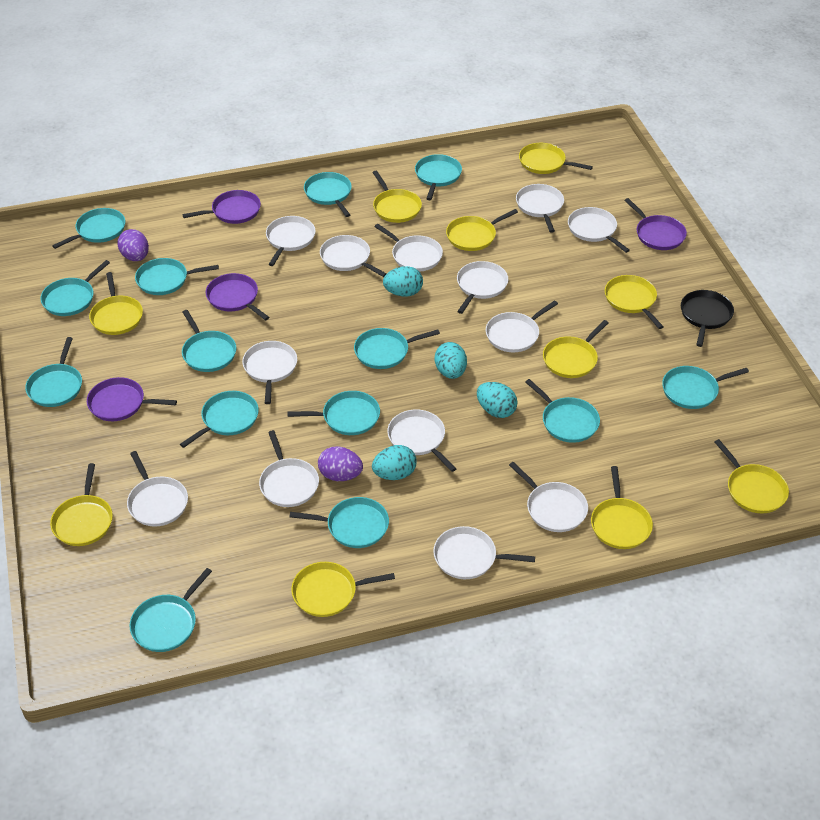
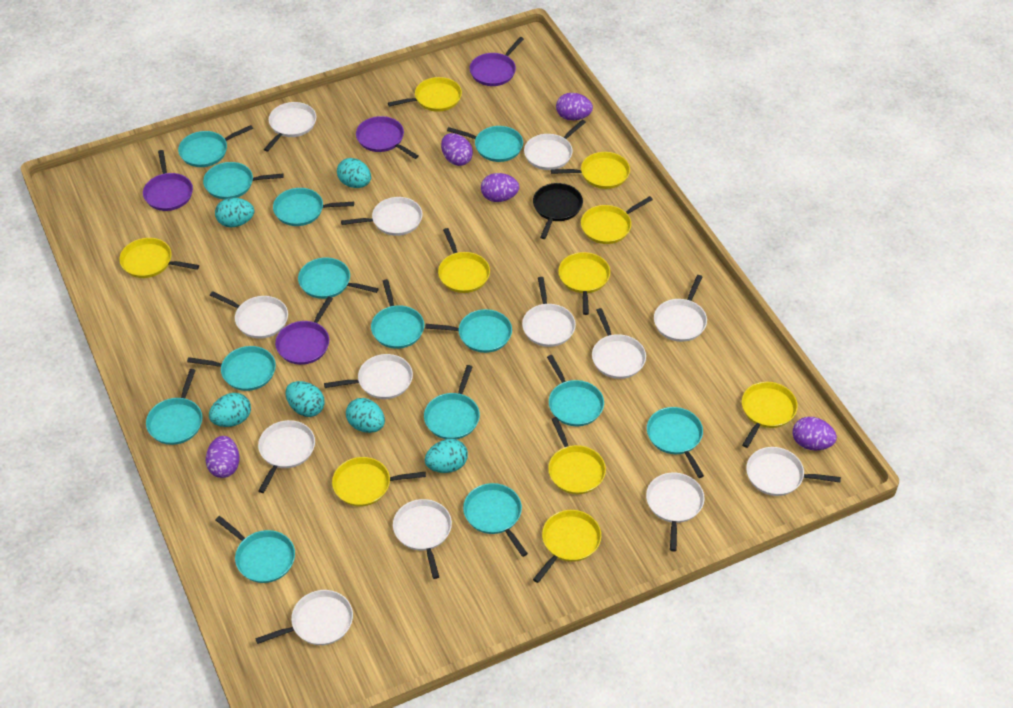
purple egg: 2 -> 5
turquoise egg: 4 -> 6

